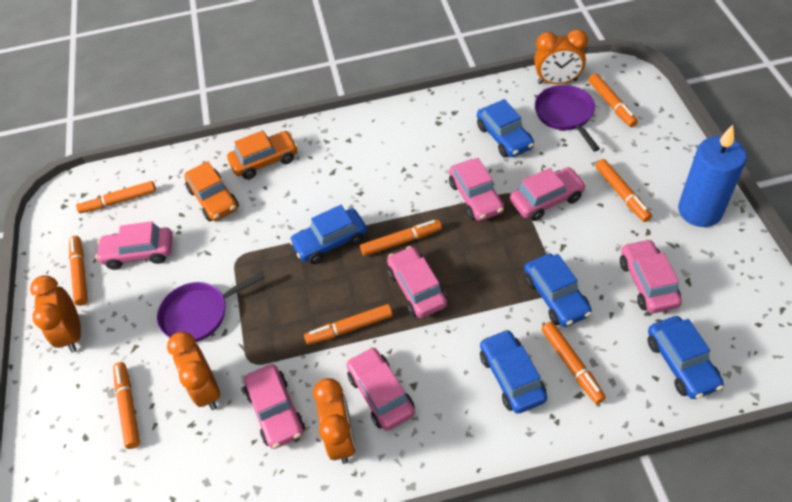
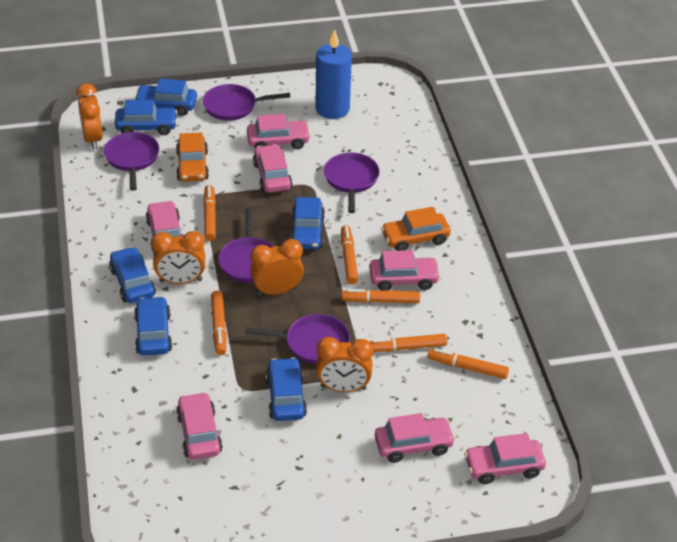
blue car: 5 -> 6
orange marker: 8 -> 6
purple pan: 2 -> 5

